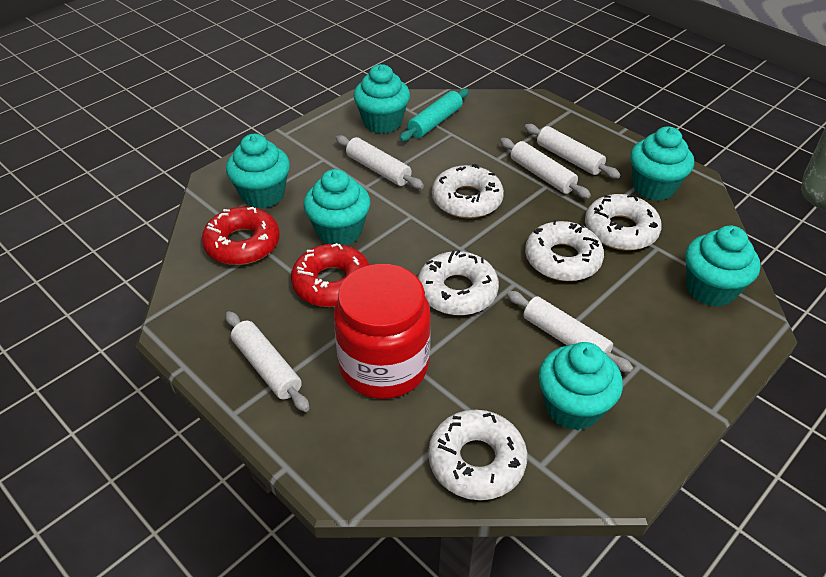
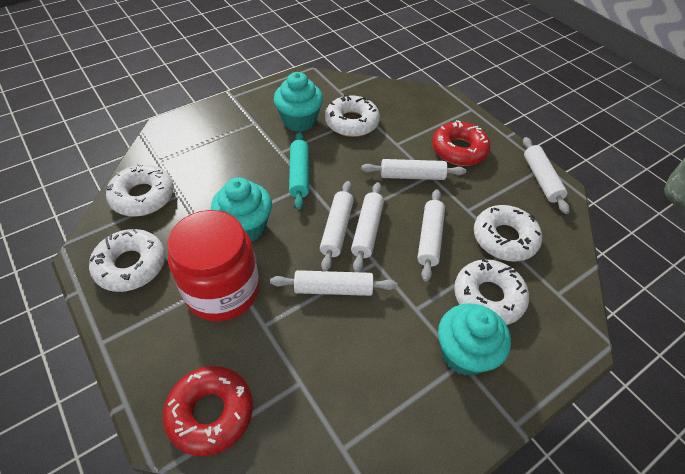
turquoise cupcake: 6 -> 3
white rolling pin: 5 -> 6

